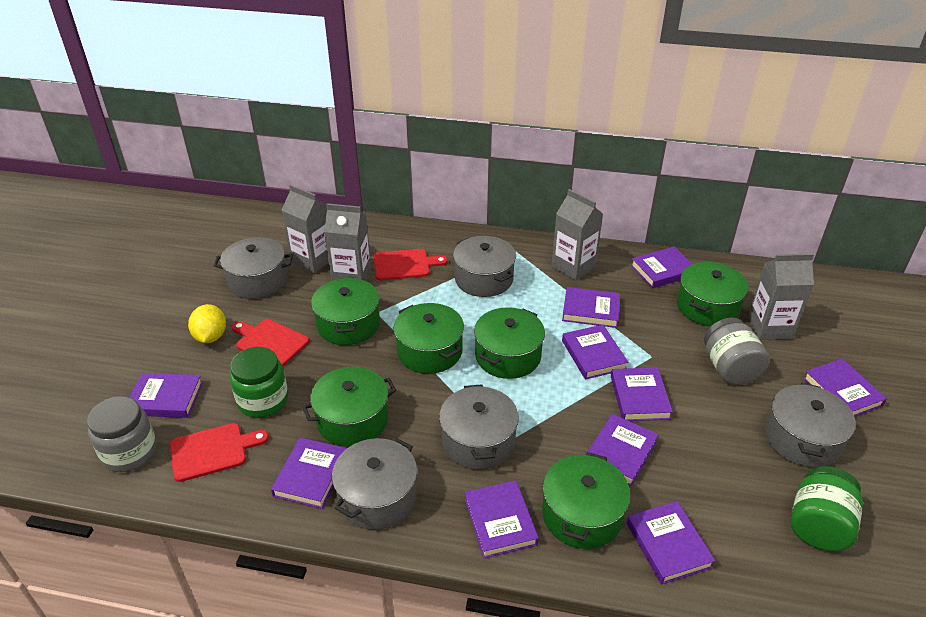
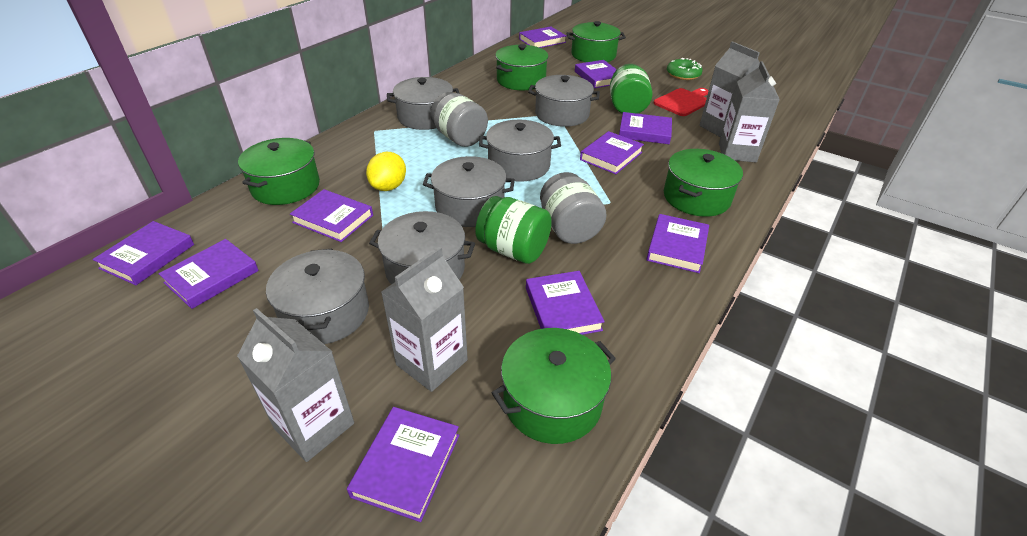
green donut: 0 -> 1
green pot: 6 -> 5
grey pot: 5 -> 6
red cutting board: 3 -> 1

